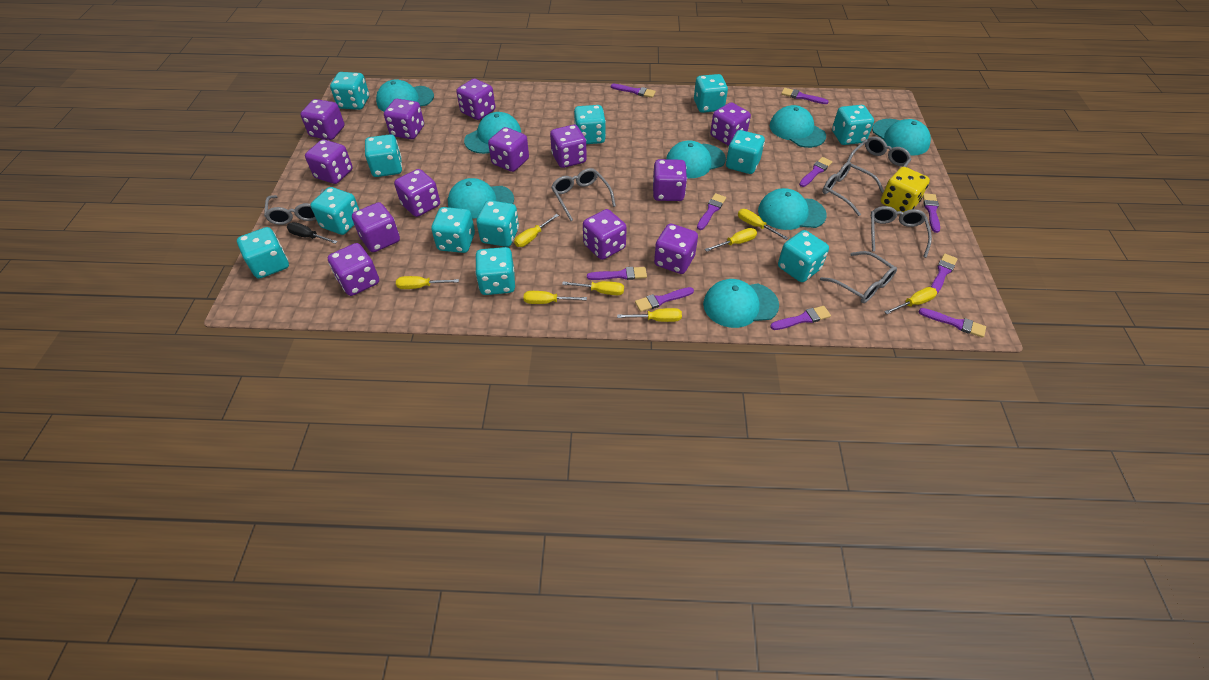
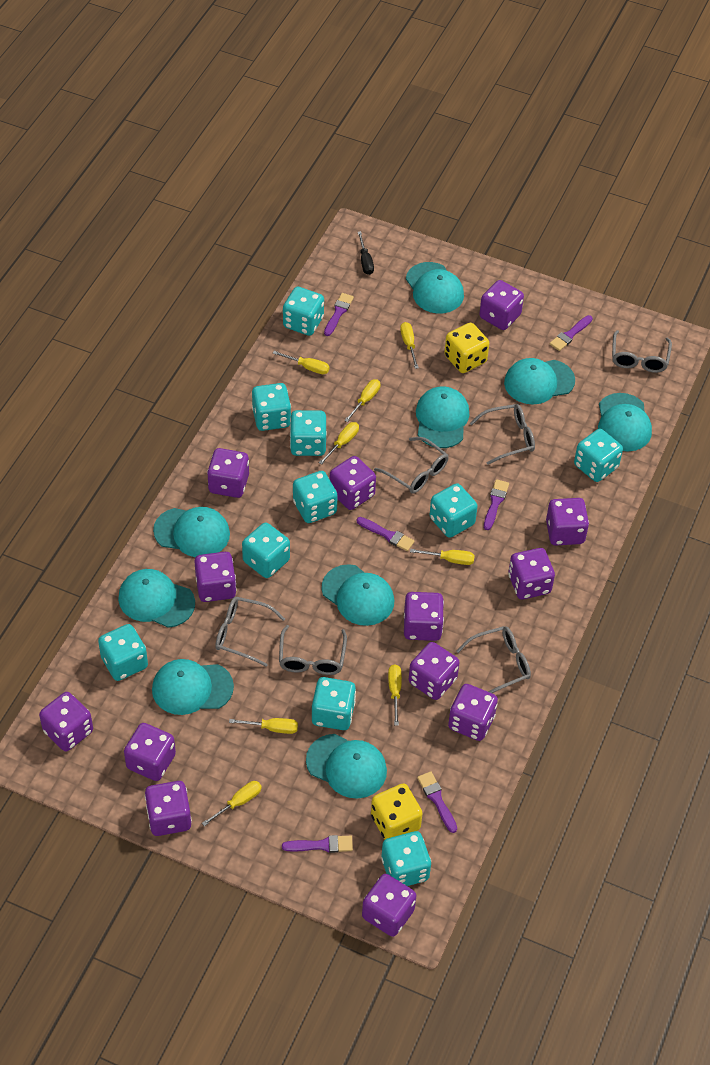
purple brush: 10 -> 6
turquoise cap: 8 -> 9
turquoise dice: 12 -> 10
yellow dice: 1 -> 2

